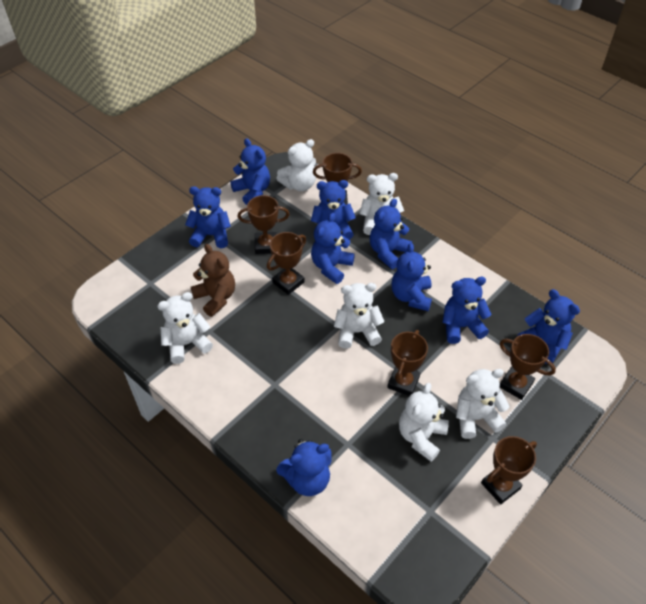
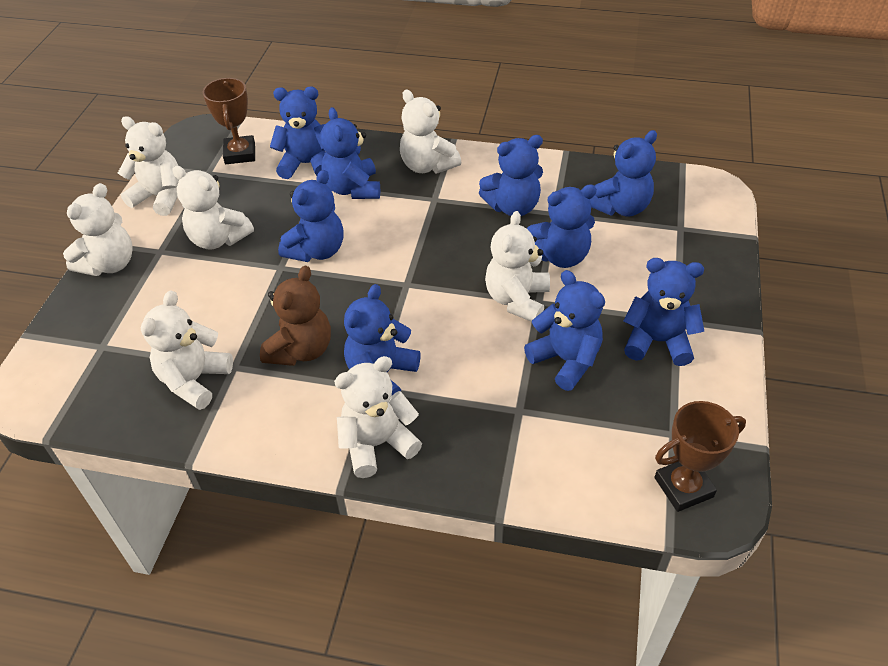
brown trophy: 6 -> 2
white teddy bear: 6 -> 7

